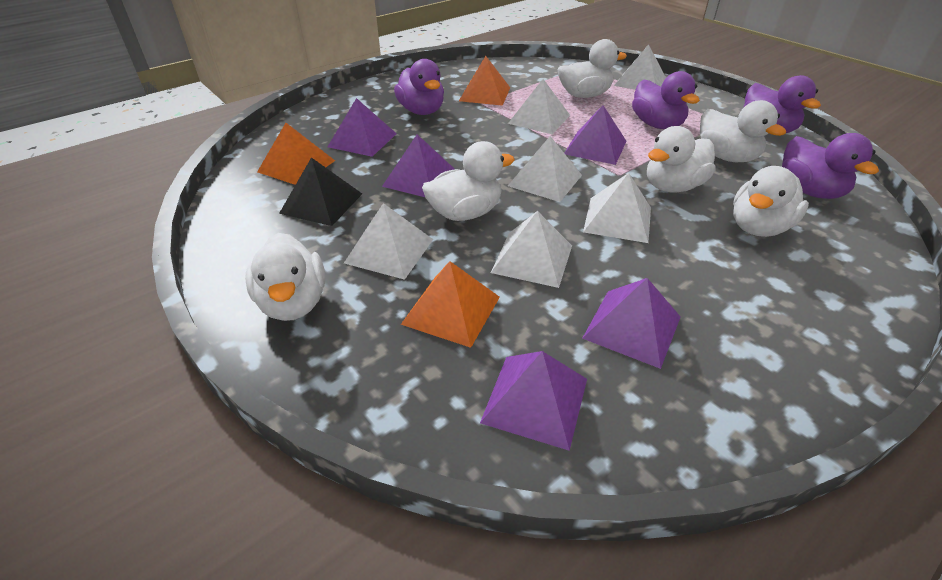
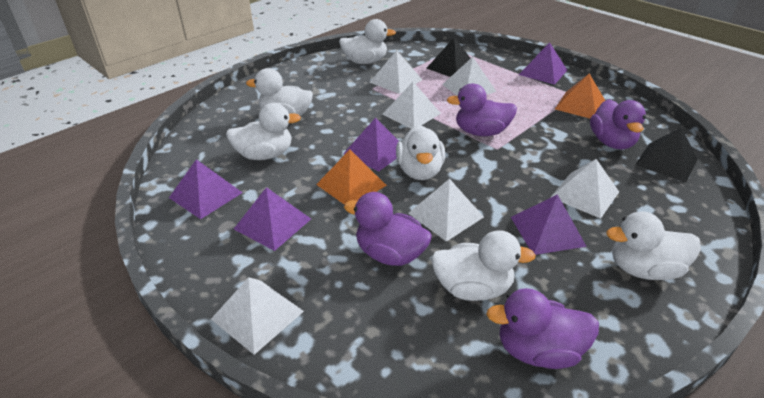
black pyramid: 1 -> 2
orange pyramid: 3 -> 2

